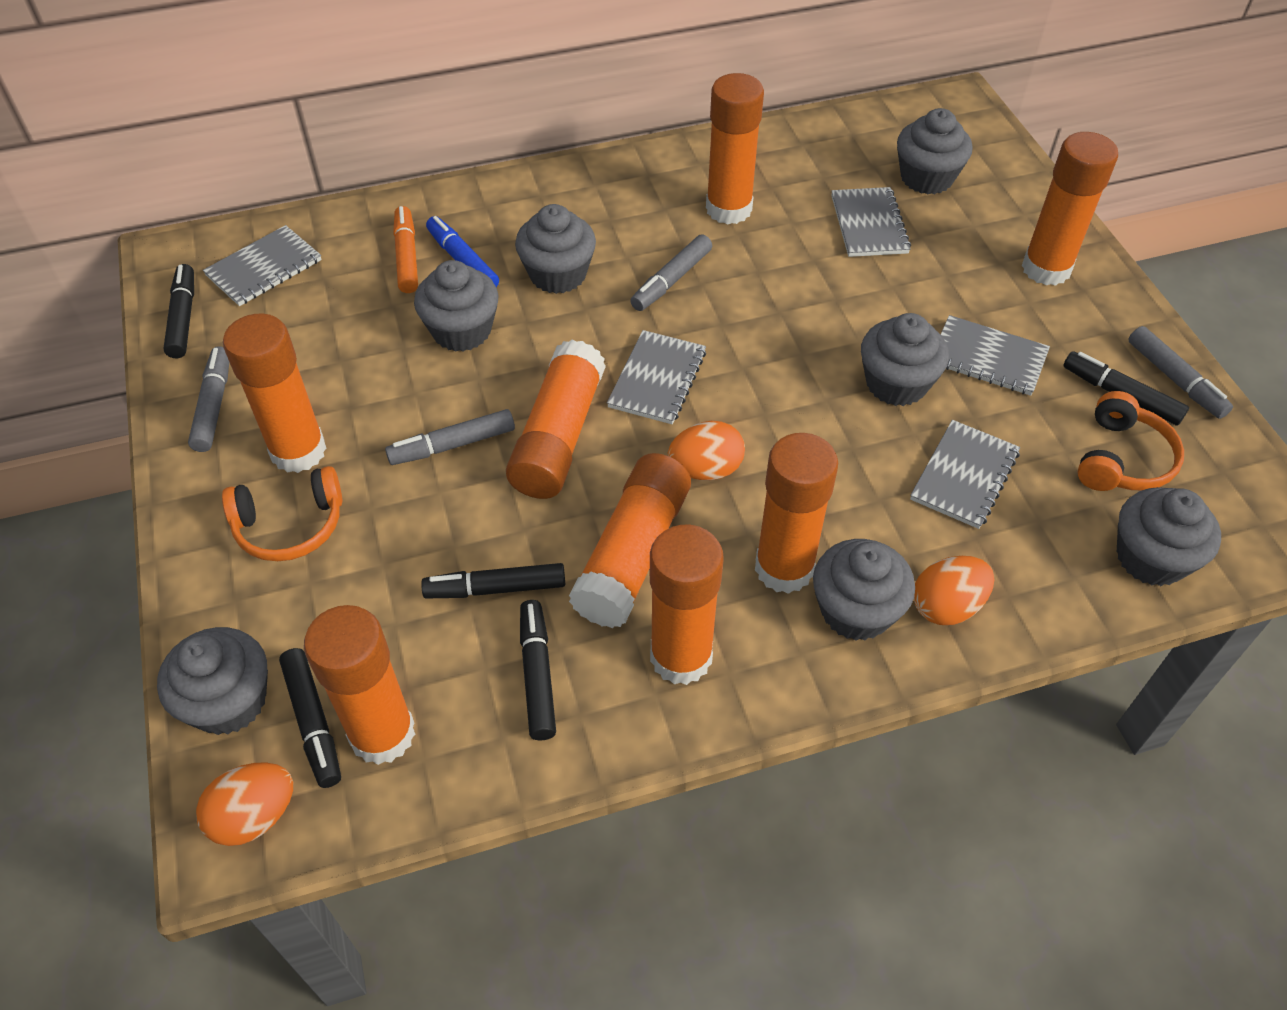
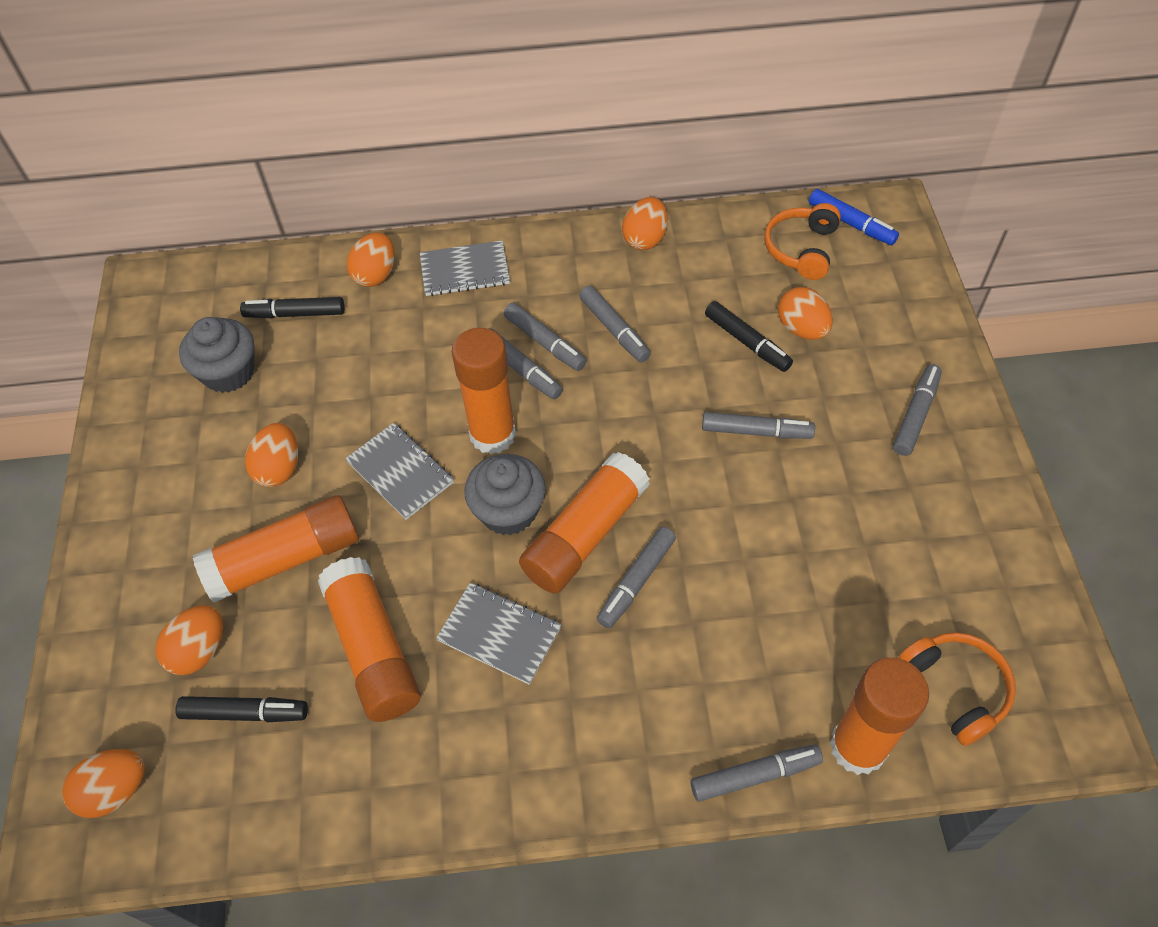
black marker: 5 -> 3
grey cupcake: 7 -> 2
grey marker: 4 -> 7
grey notebook: 5 -> 3
orange egg: 3 -> 6
orange glue stick: 8 -> 5
orange marker: 1 -> 0

